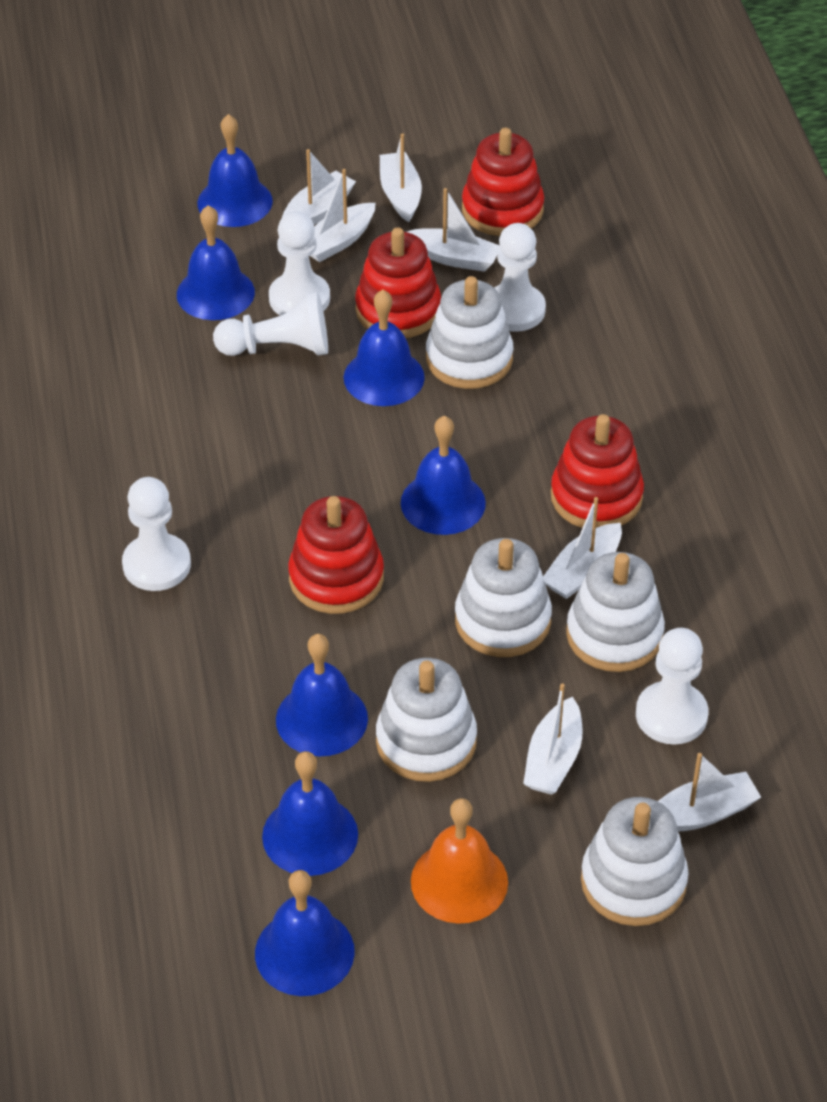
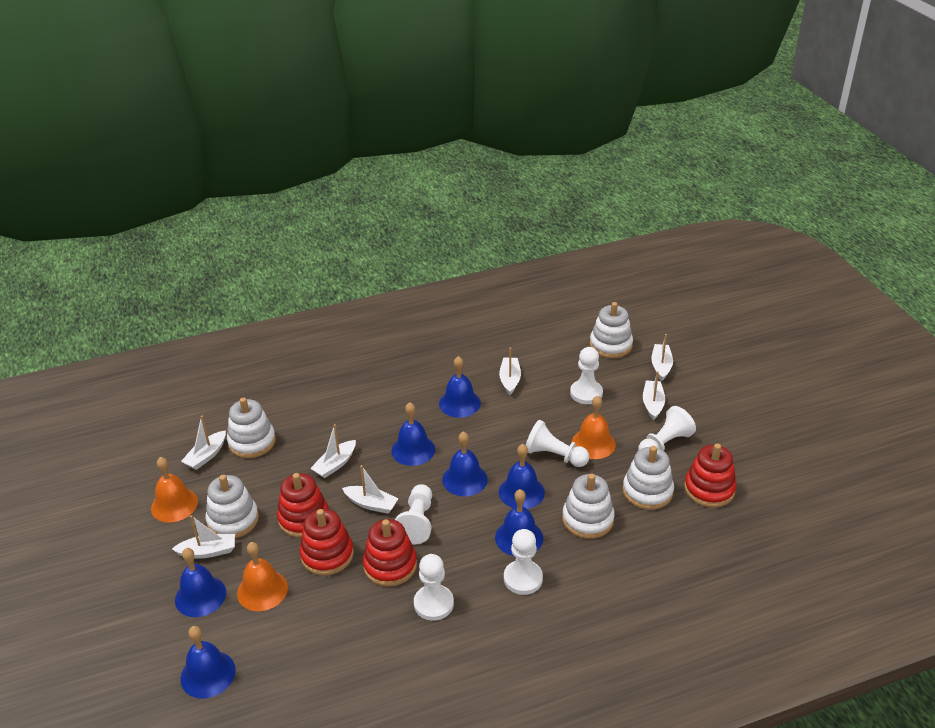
orange bell: 1 -> 3
white pawn: 5 -> 6

